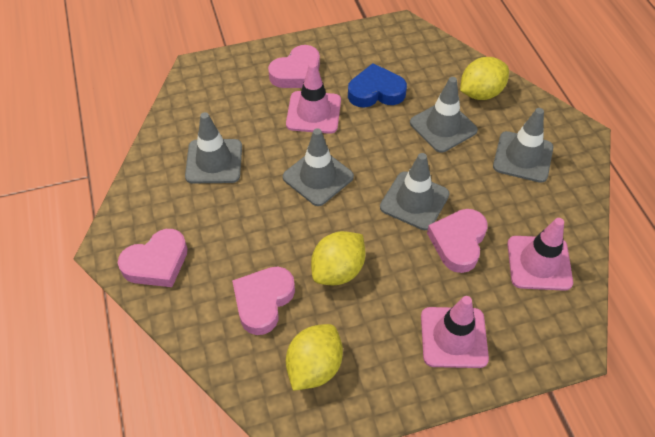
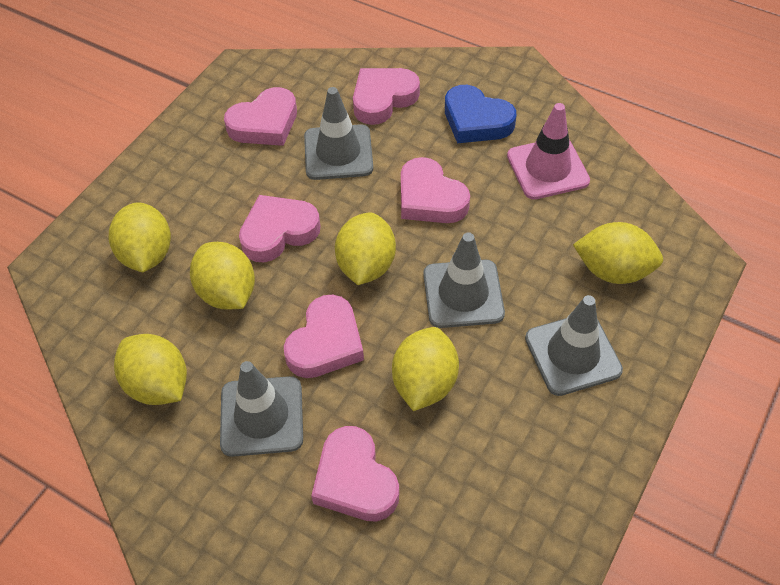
grey traffic cone: 5 -> 4
pink heart: 4 -> 6
pink traffic cone: 3 -> 1
yellow lemon: 3 -> 6

